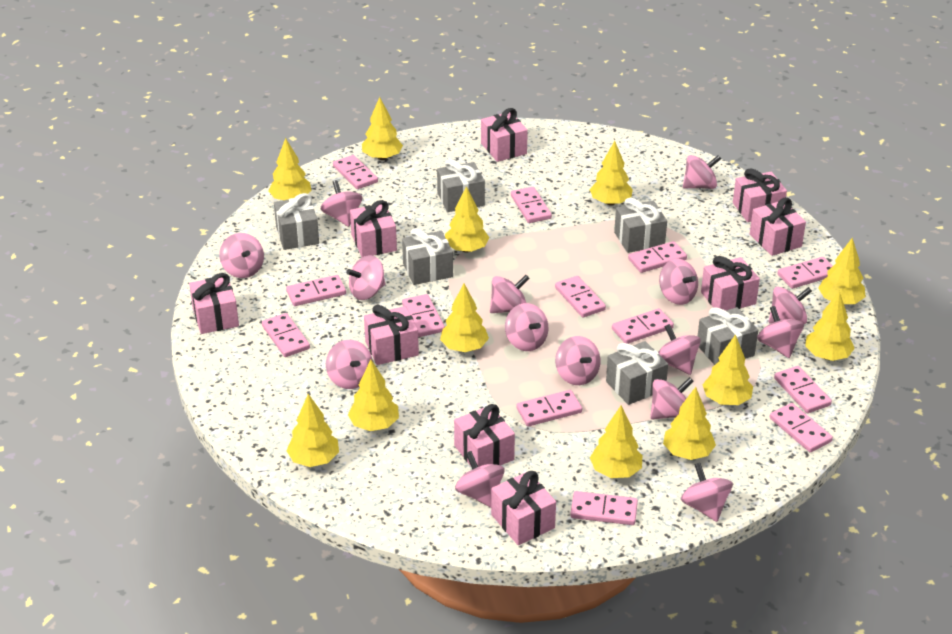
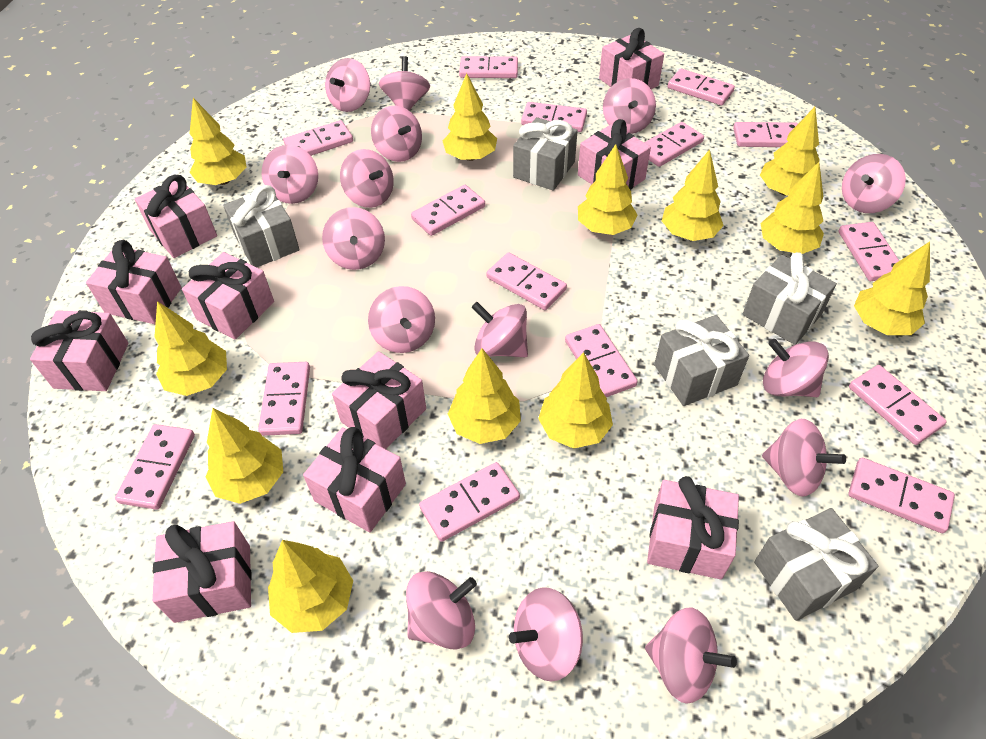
grey gift: 6 -> 5
pink domino: 13 -> 15
pink gift: 9 -> 10

